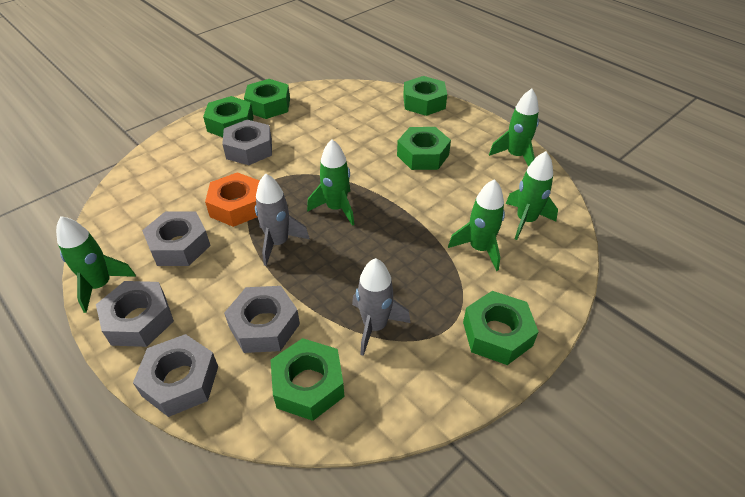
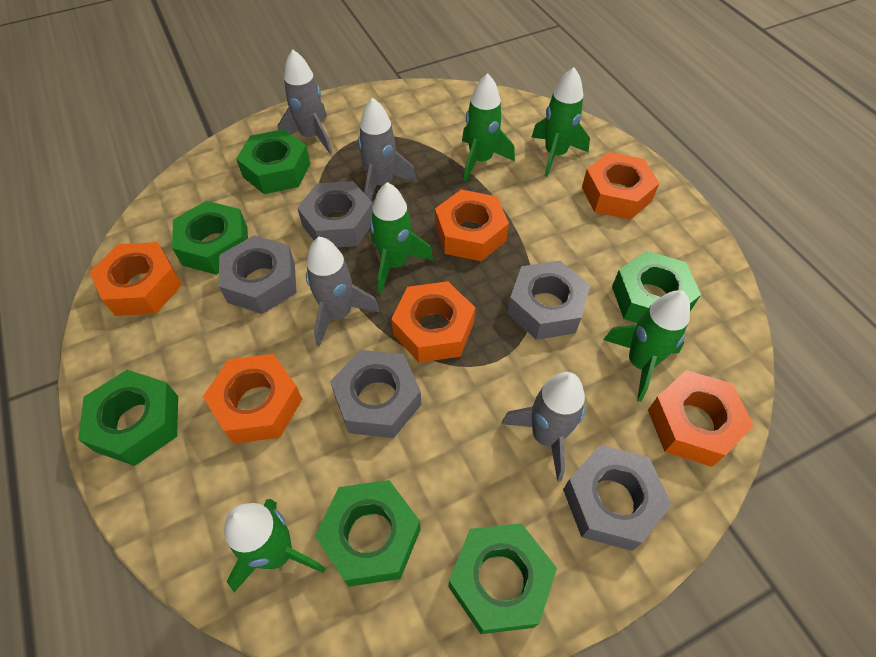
grey rocket: 2 -> 4
orange nut: 1 -> 6

